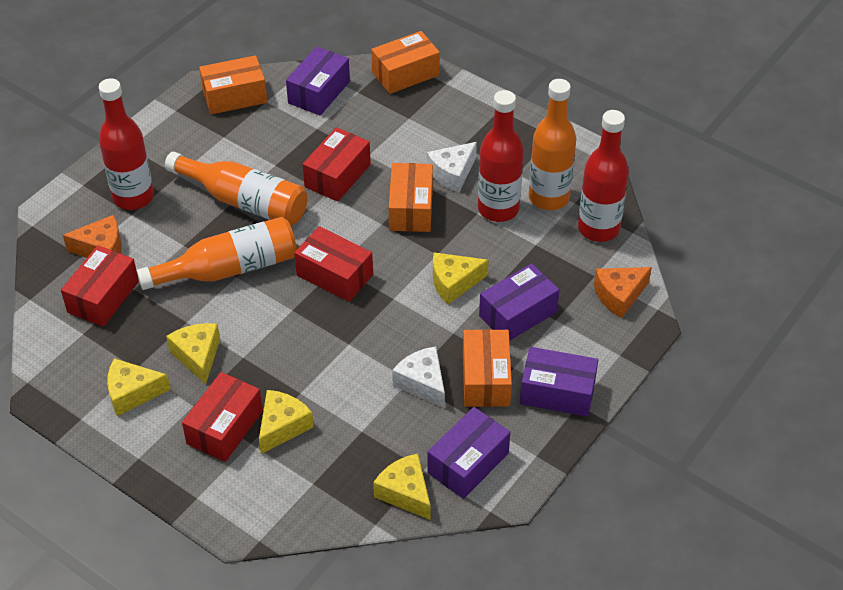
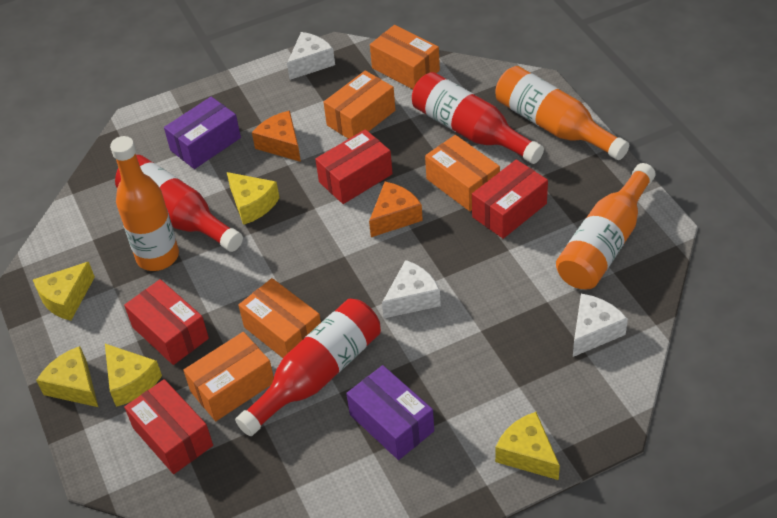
orange box: 4 -> 5
purple box: 4 -> 2
white cheese: 2 -> 3

